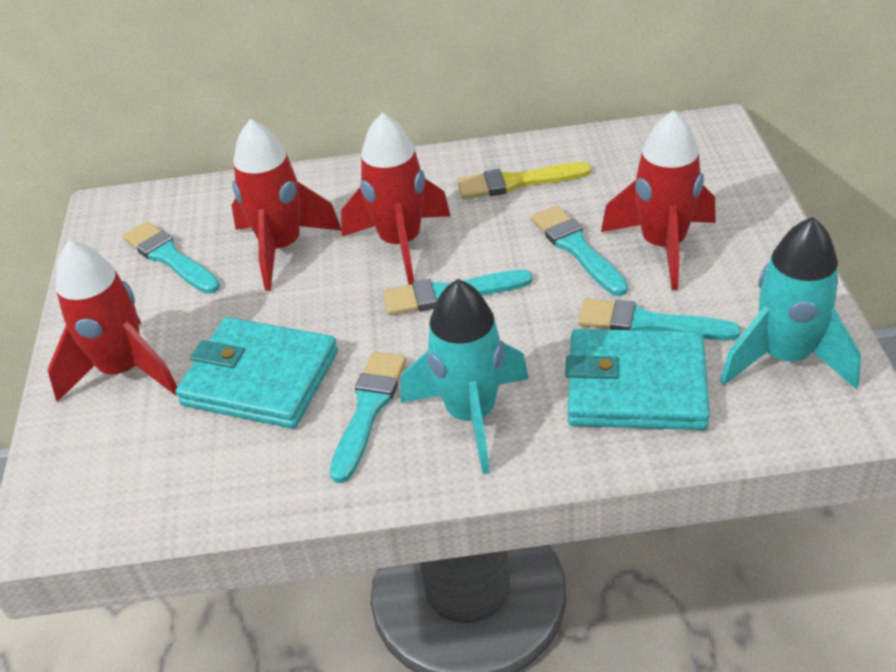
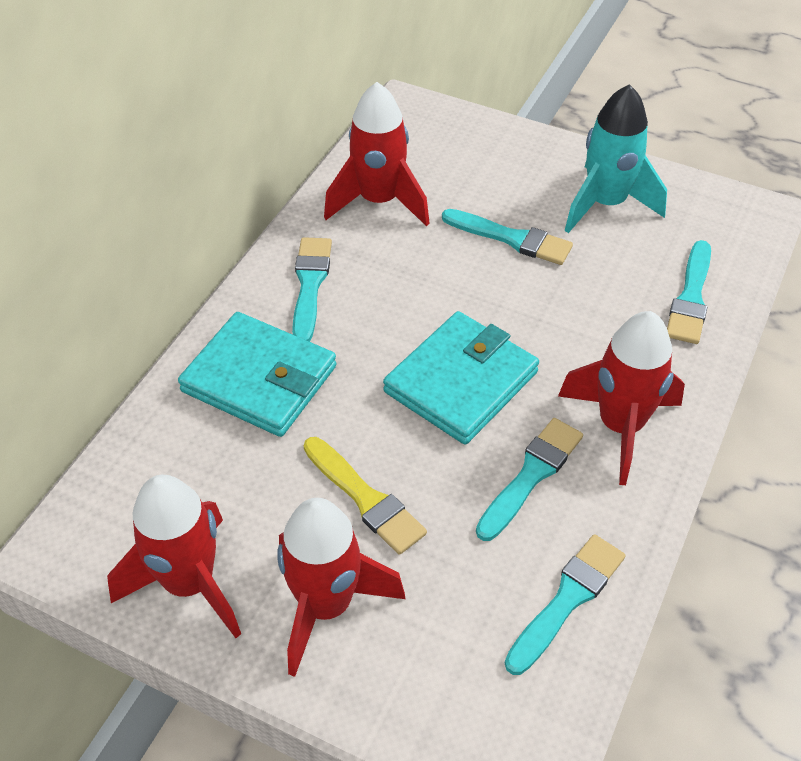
turquoise rocket: 2 -> 1

